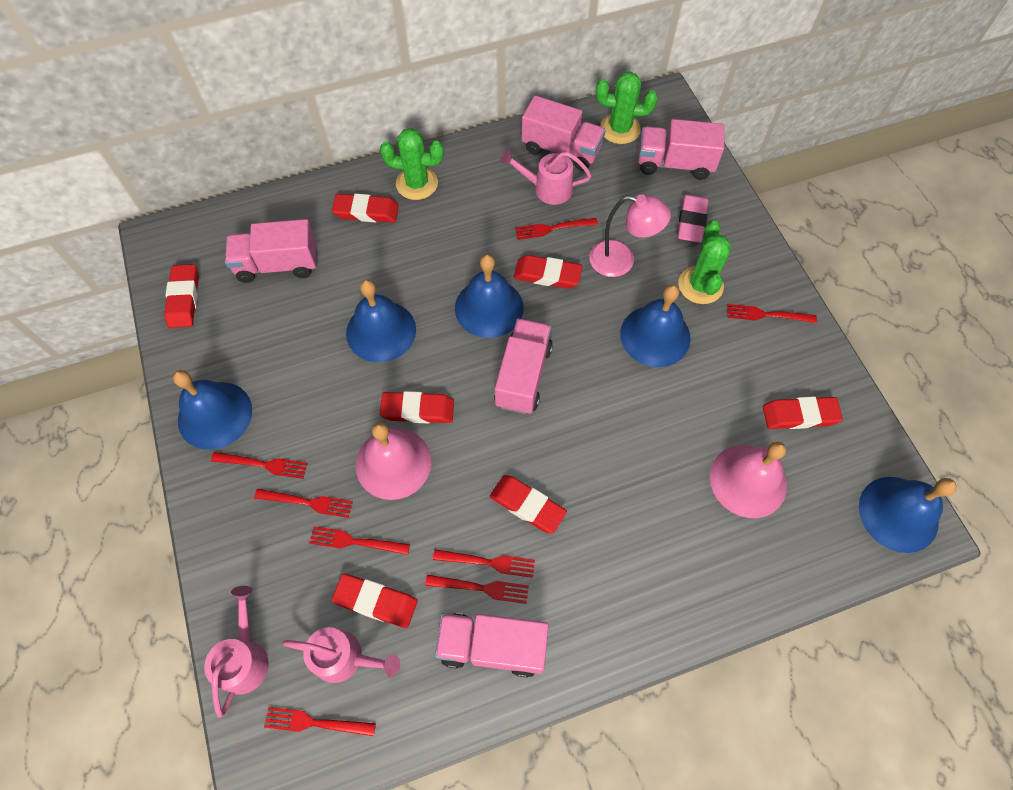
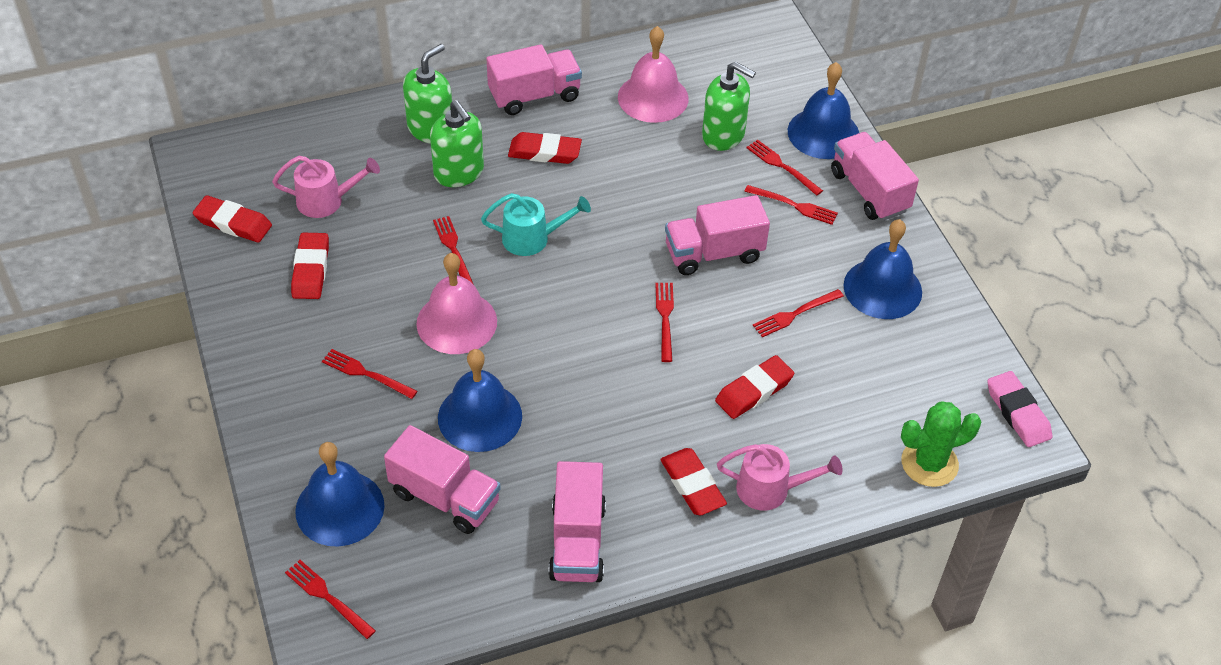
blue bell: 5 -> 4
green cactus: 3 -> 1
green soap dispenser: 0 -> 3
pink lamp: 1 -> 0
pink watering can: 3 -> 2
red eraser: 7 -> 5
red fork: 8 -> 7
turquoise watering can: 0 -> 1

